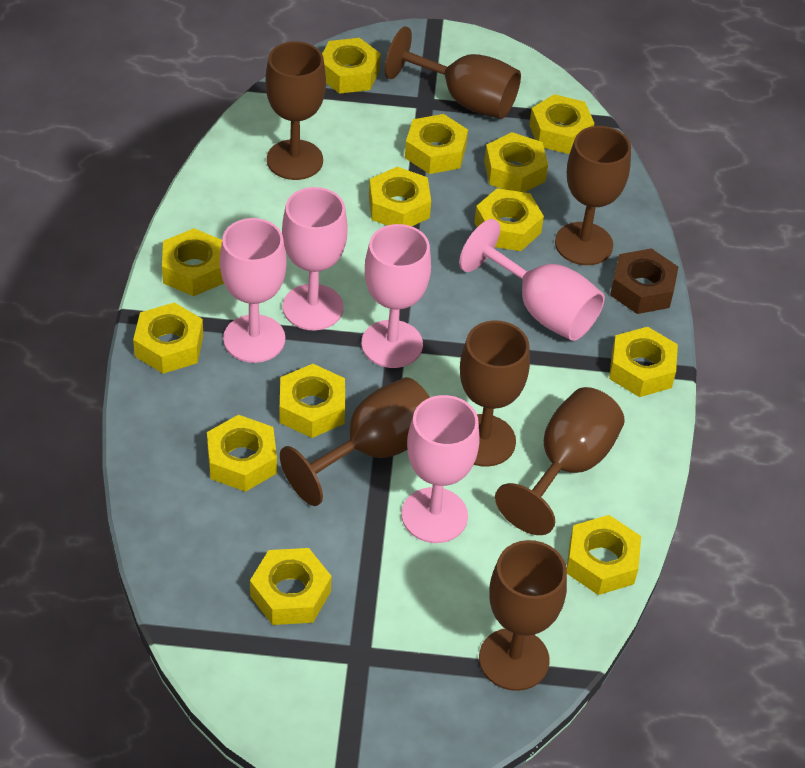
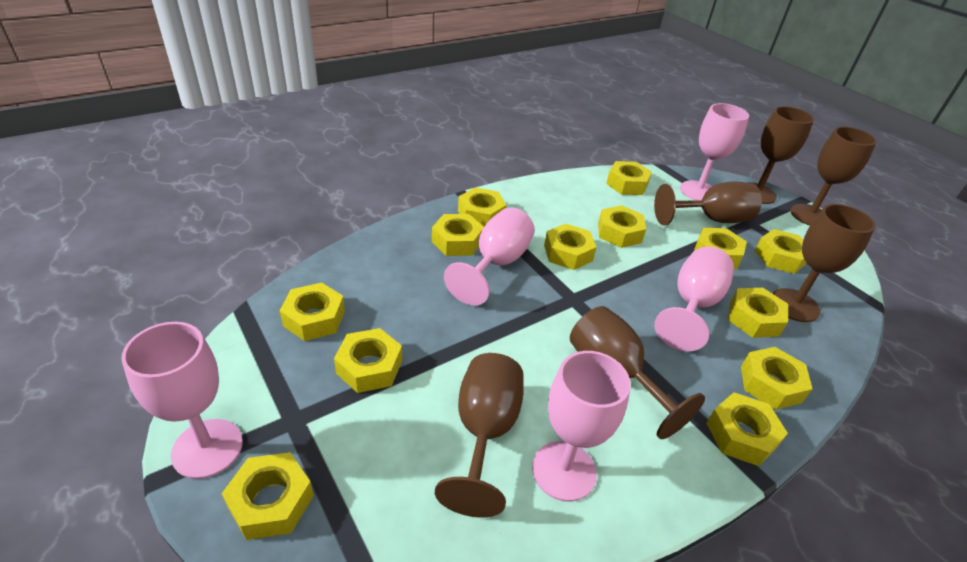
brown goblet: 7 -> 6
brown nut: 1 -> 0

